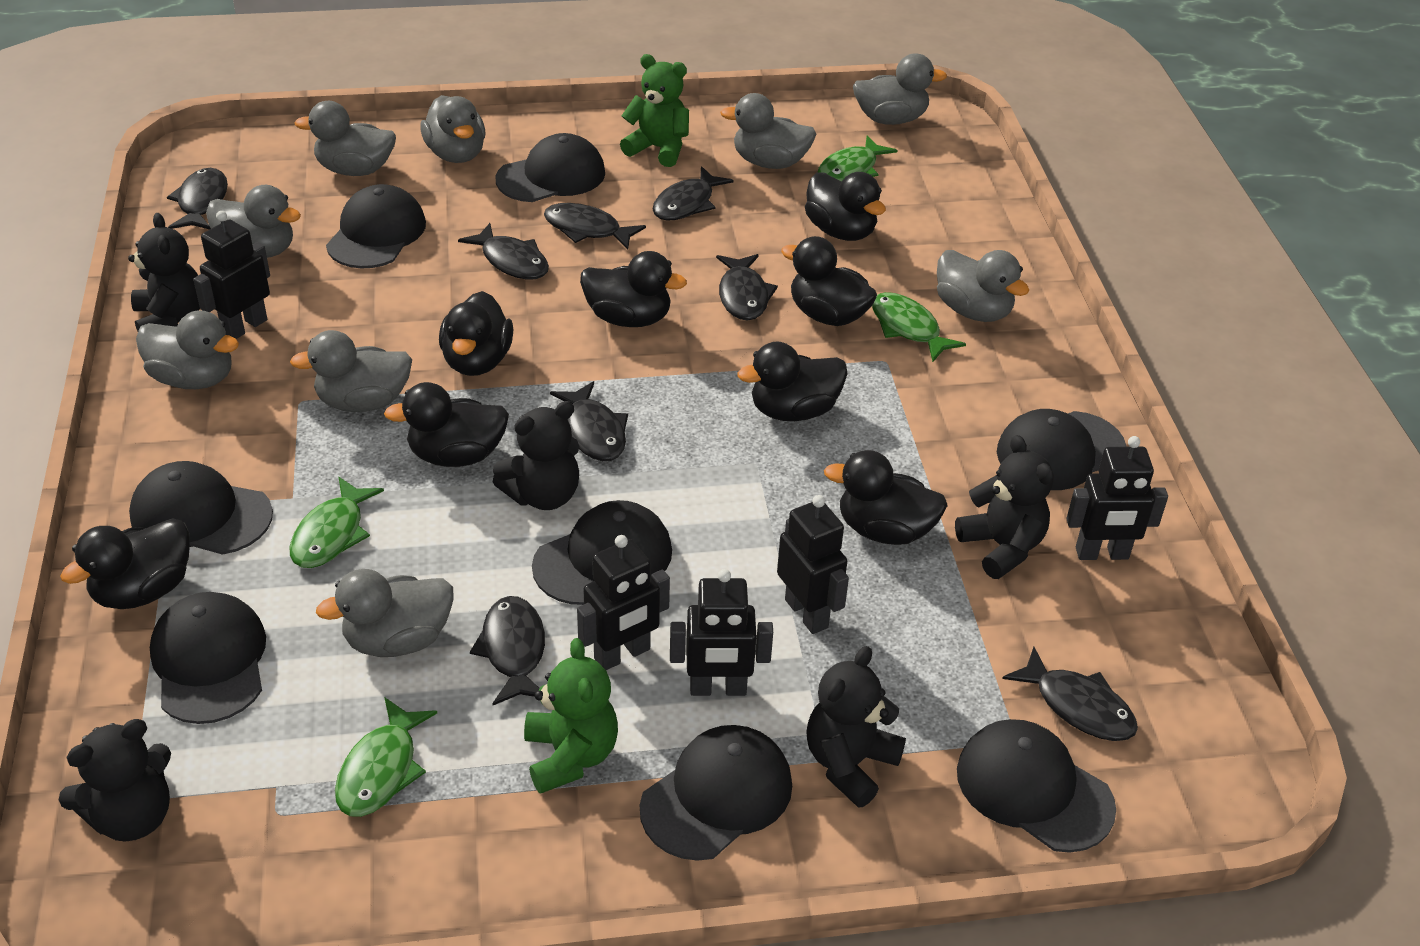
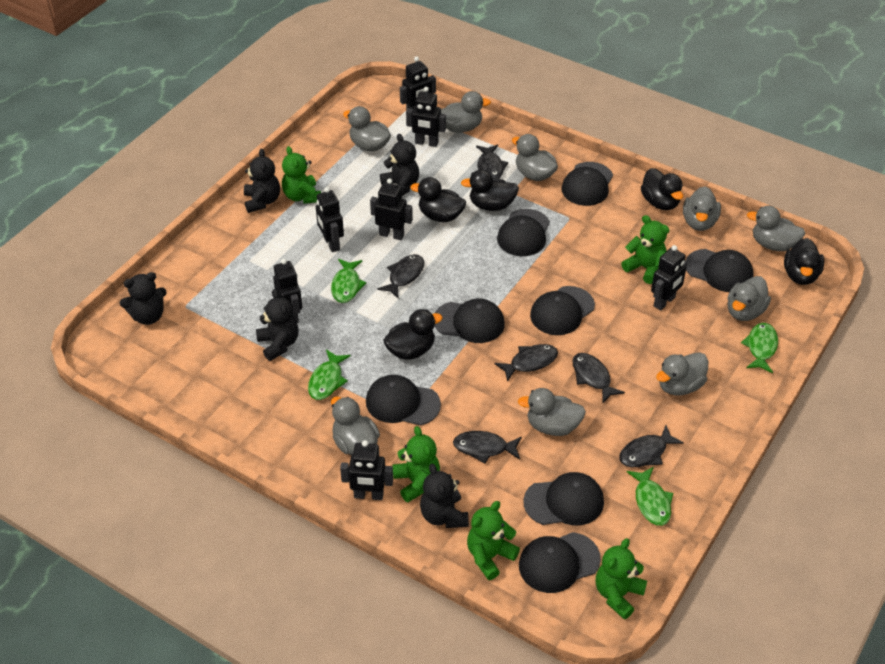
black duck: 8 -> 5
black fish: 8 -> 6
black robot: 5 -> 7
green teddy bear: 2 -> 5

